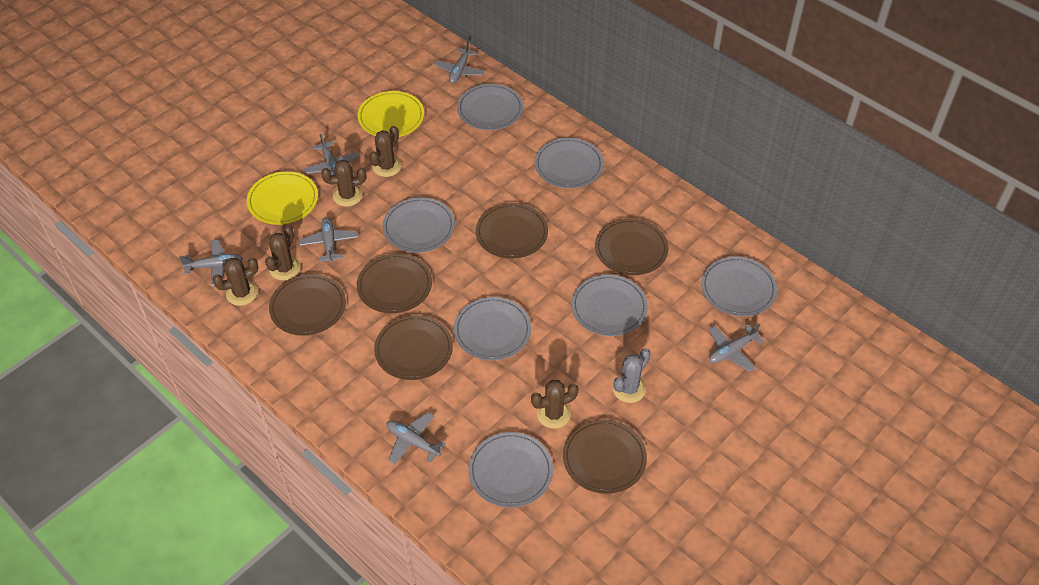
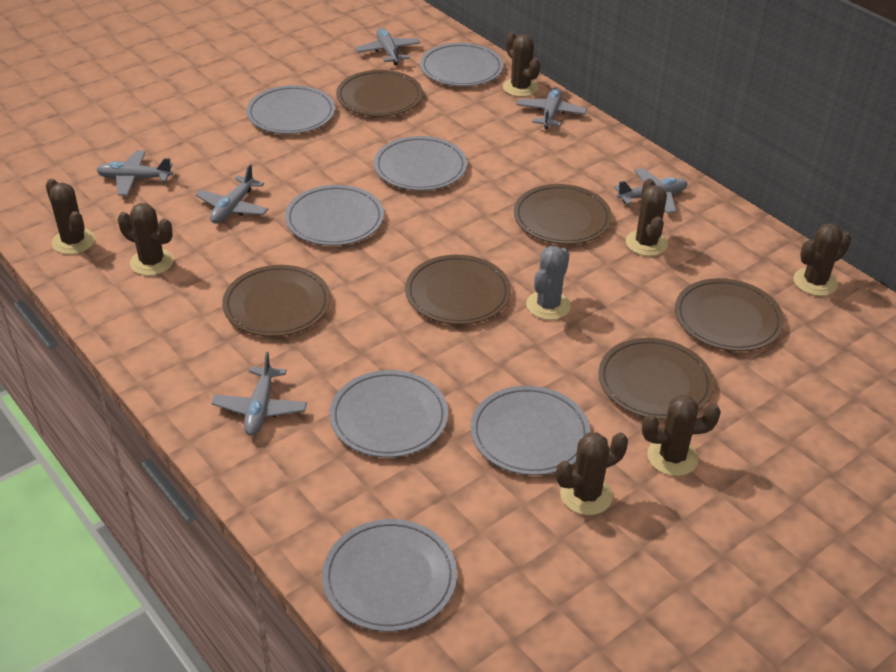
brown cactus: 5 -> 7
yellow plate: 2 -> 0

